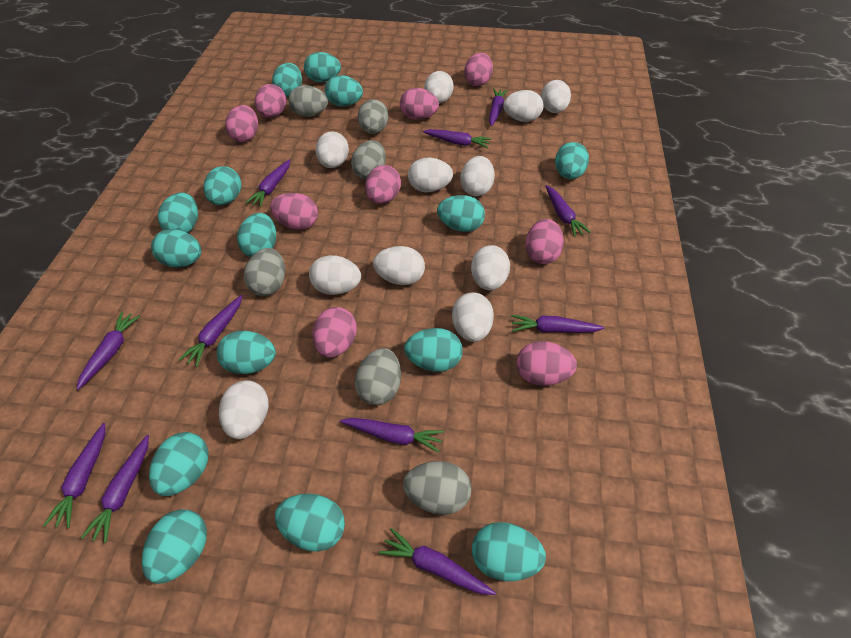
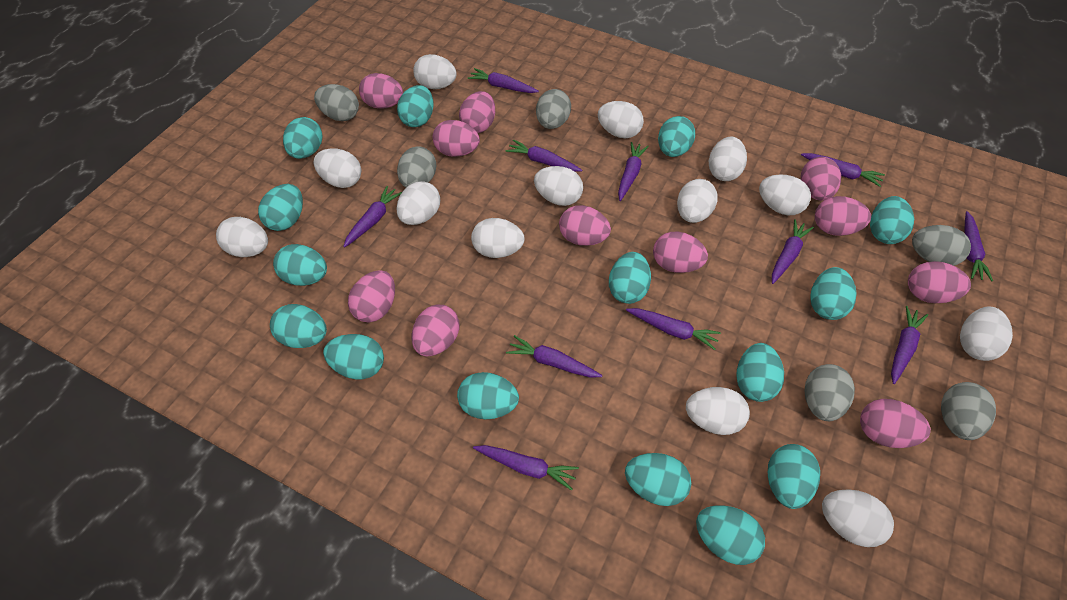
pink egg: 9 -> 11
white egg: 11 -> 13

